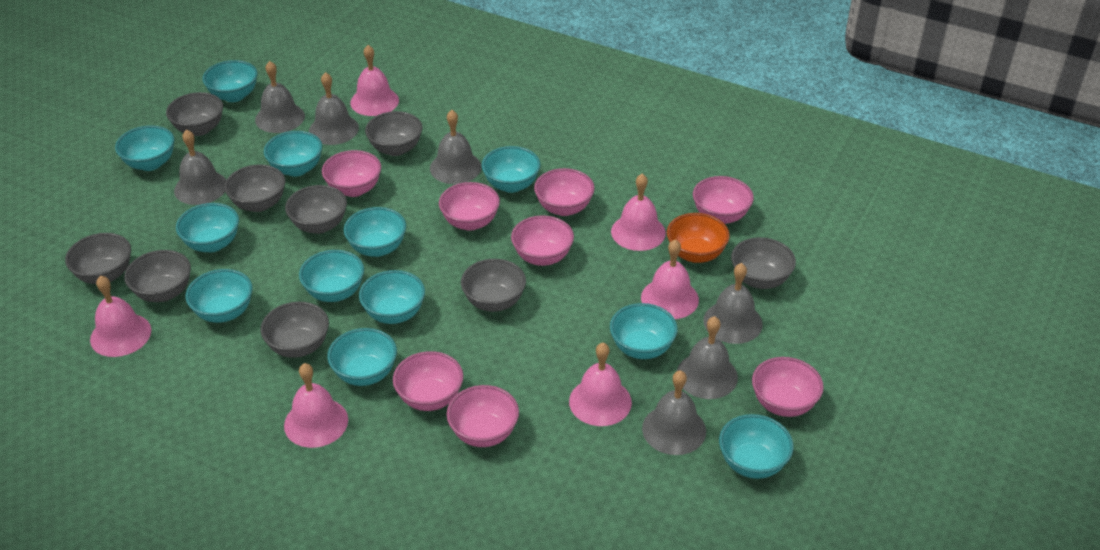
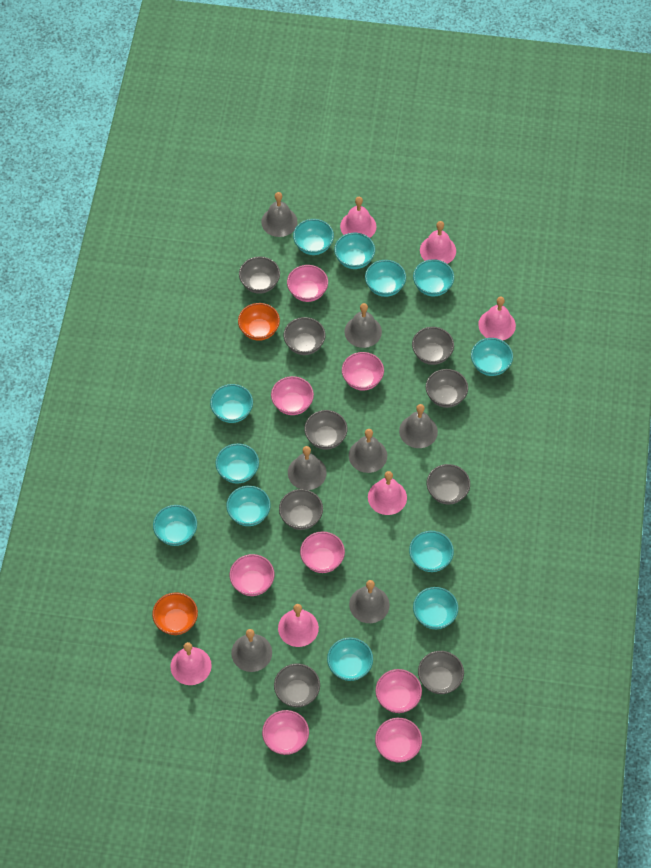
orange bowl: 1 -> 2

